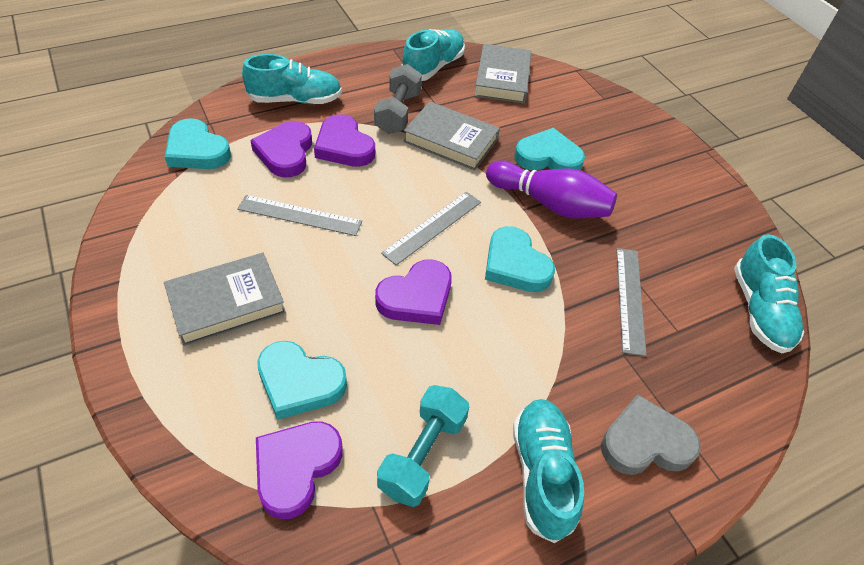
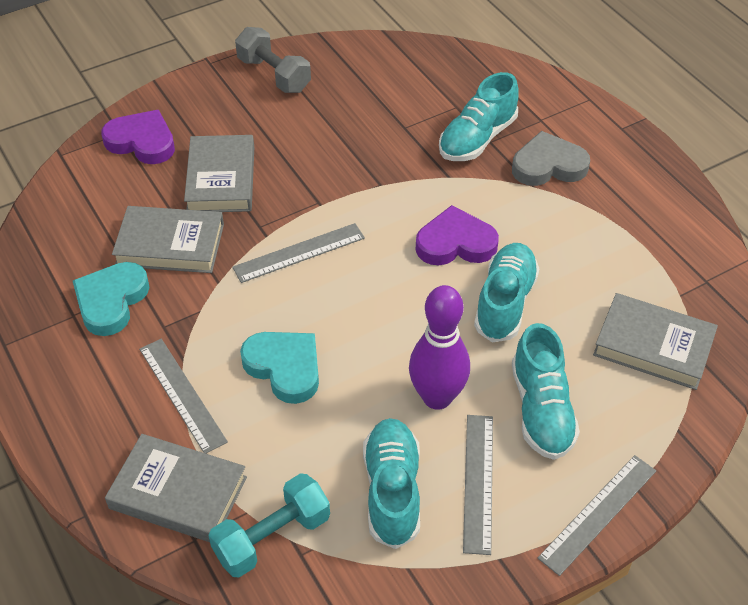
grey book: 3 -> 4
grey ruler: 3 -> 4
purple heart: 4 -> 2
turquoise heart: 4 -> 2

